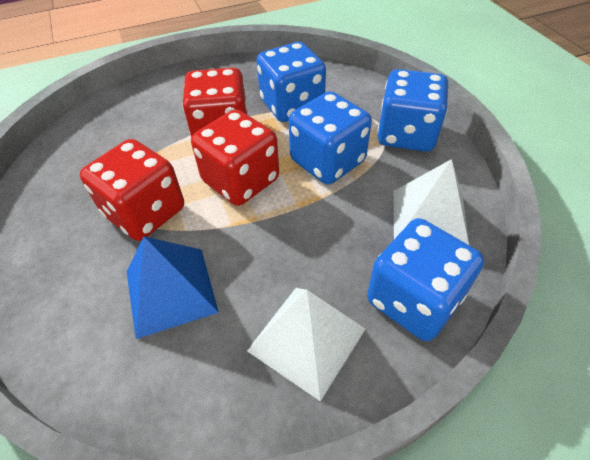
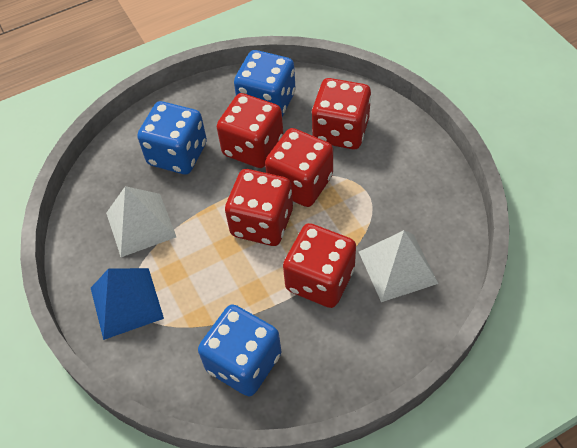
blue dice: 4 -> 3
red dice: 3 -> 5

